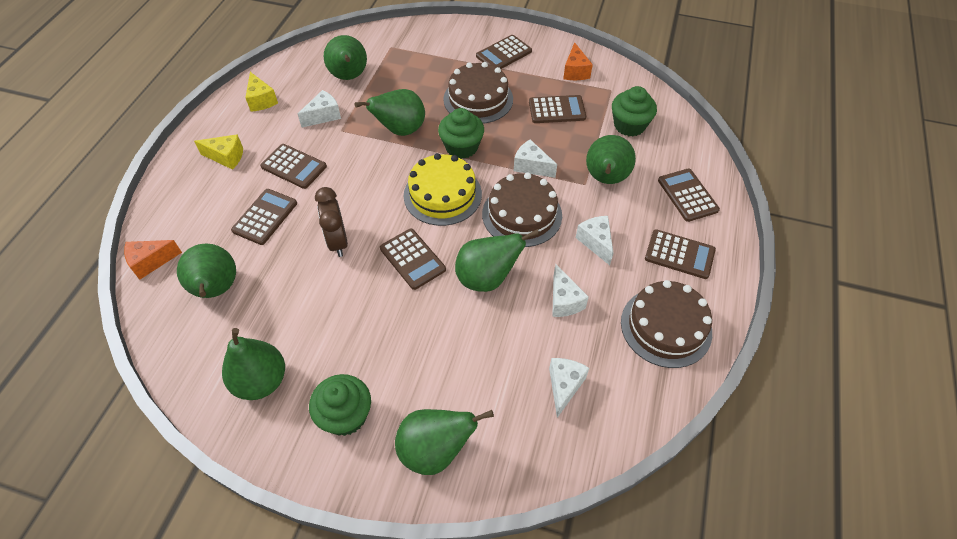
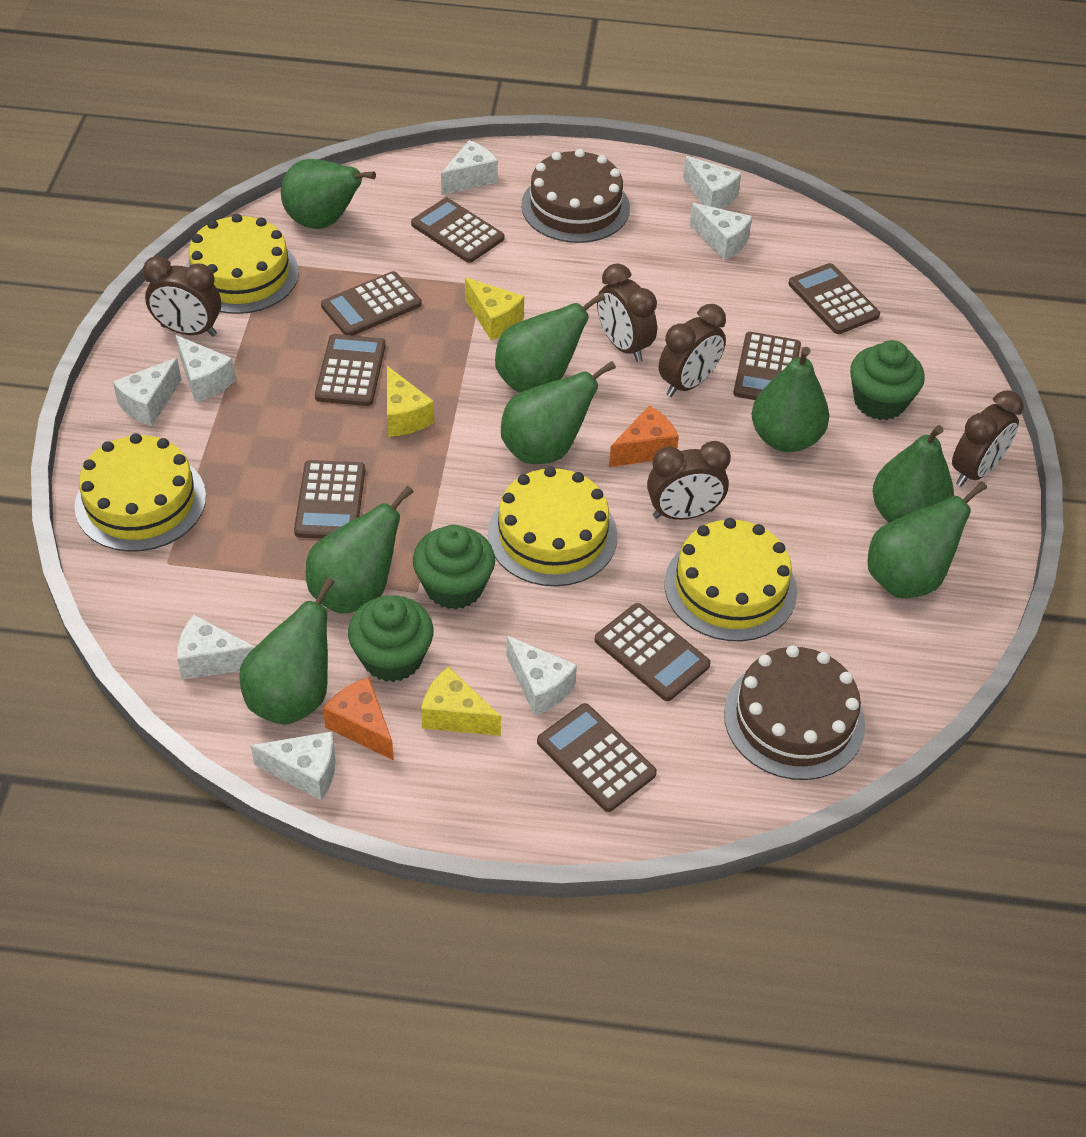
brown cake: 3 -> 2
brown calculator: 7 -> 8
brown clock: 1 -> 5
green pear: 7 -> 8
white cheese: 5 -> 8
yellow cake: 1 -> 4
yellow cheese: 2 -> 3

